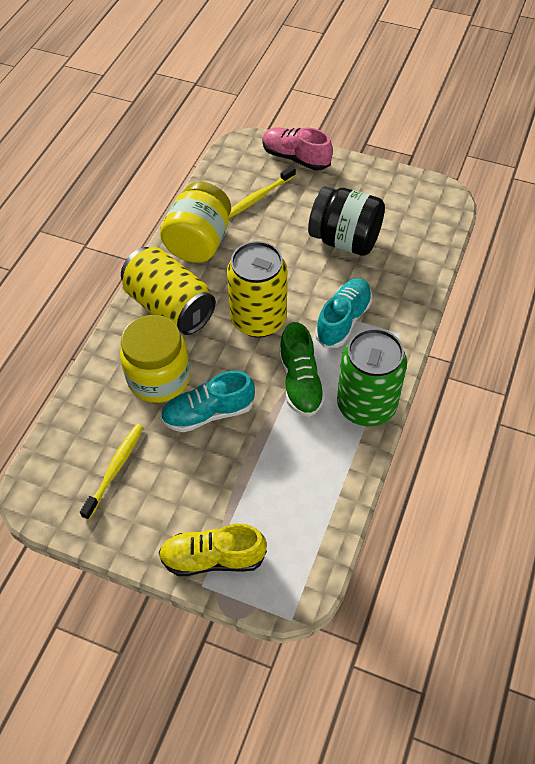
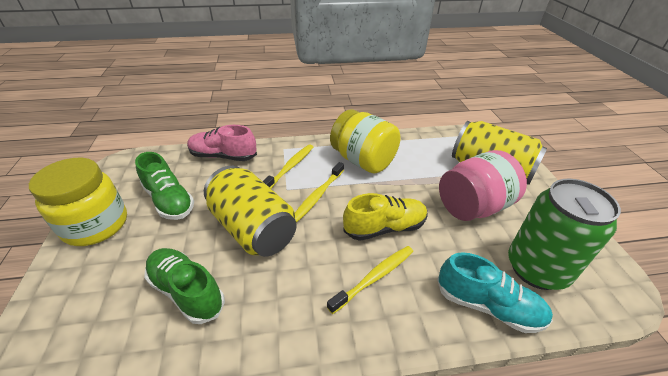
black jar: 1 -> 0
green shoe: 1 -> 2
pink jar: 0 -> 1
turquoise shoe: 2 -> 1
yellow toothbrush: 2 -> 3

